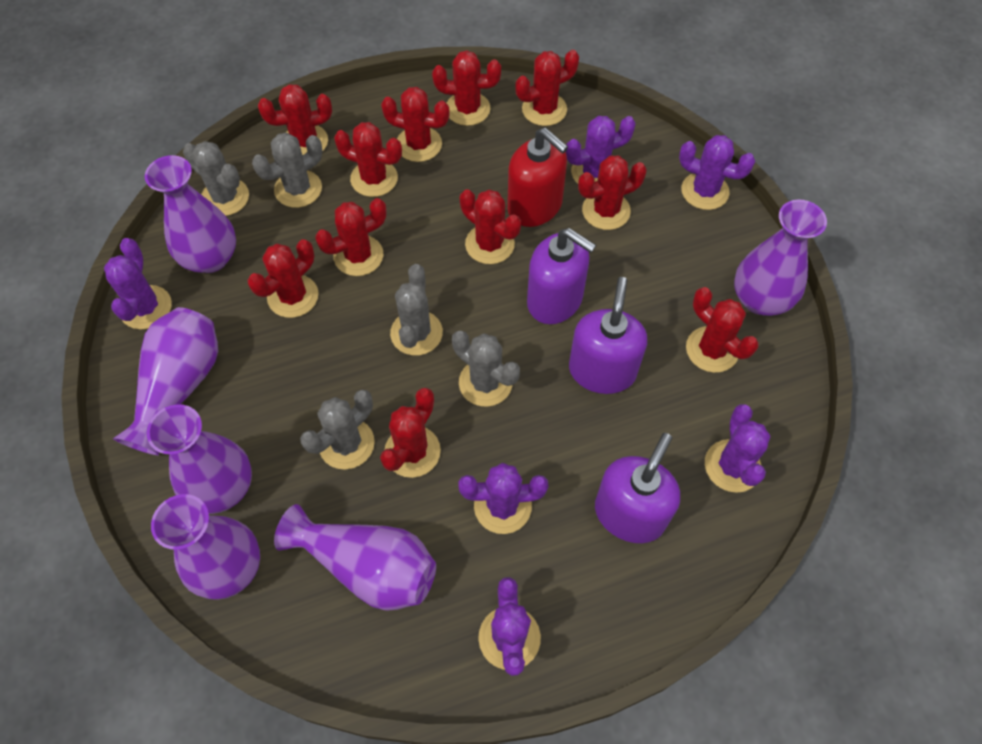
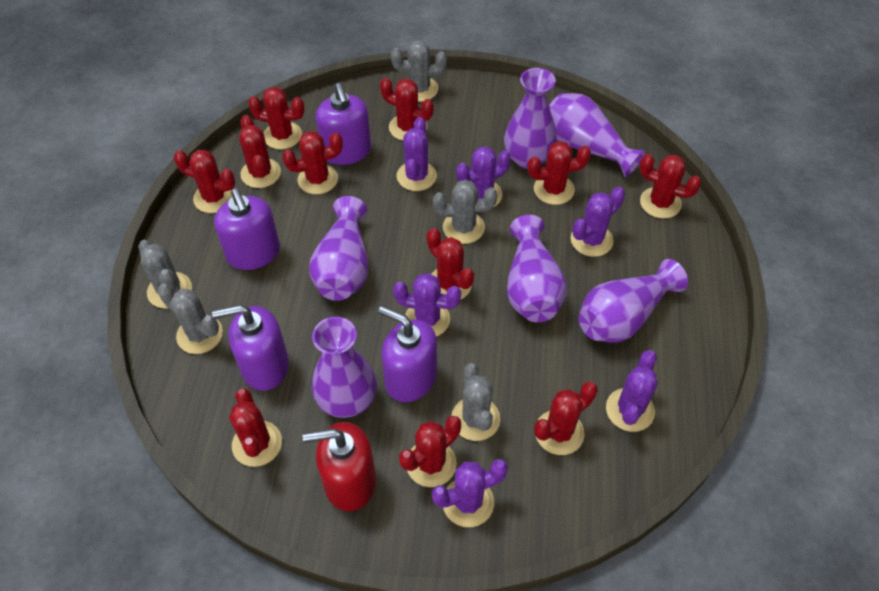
purple soap dispenser: 3 -> 4

